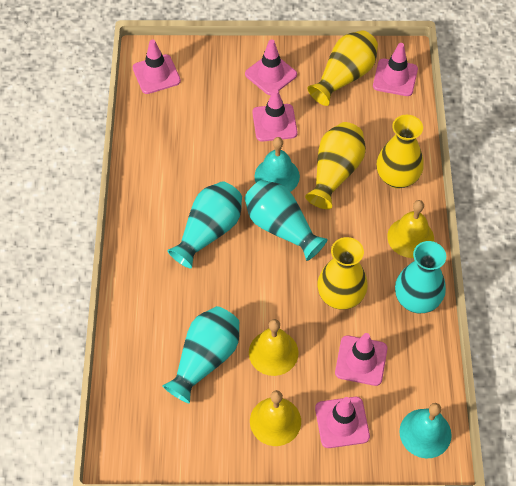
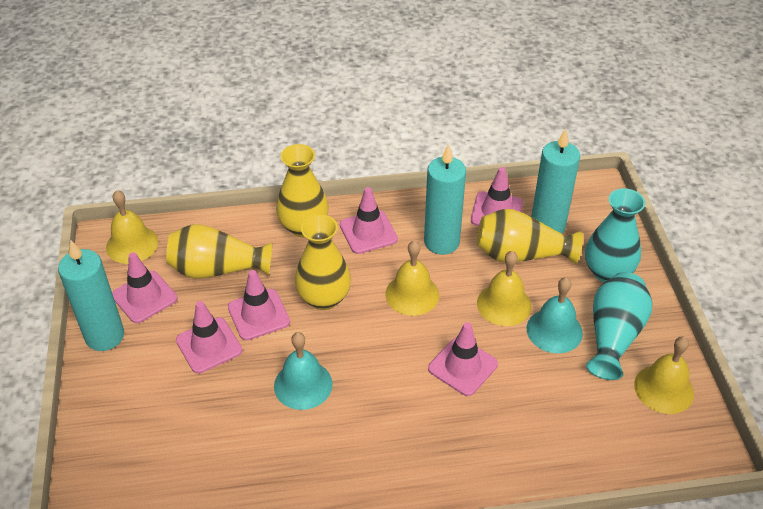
turquoise candle: 0 -> 3
turquoise vase: 4 -> 2
yellow bell: 3 -> 4

